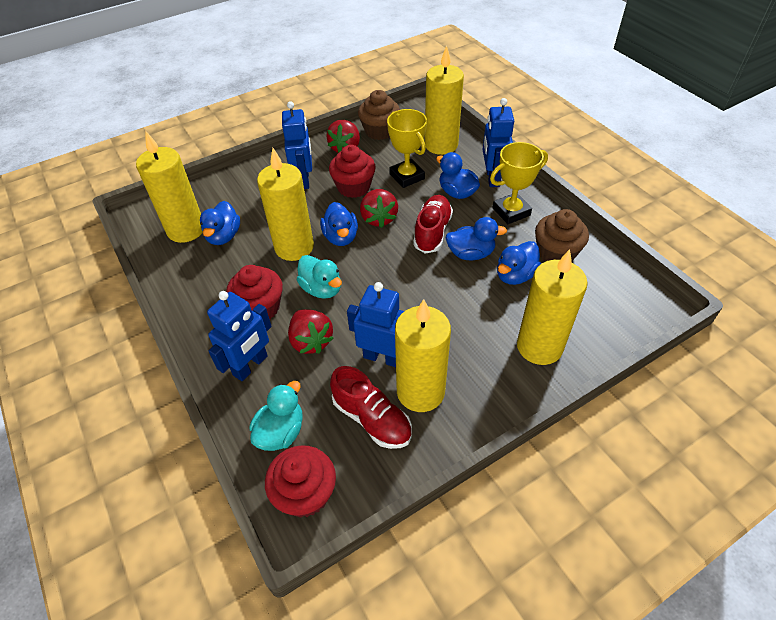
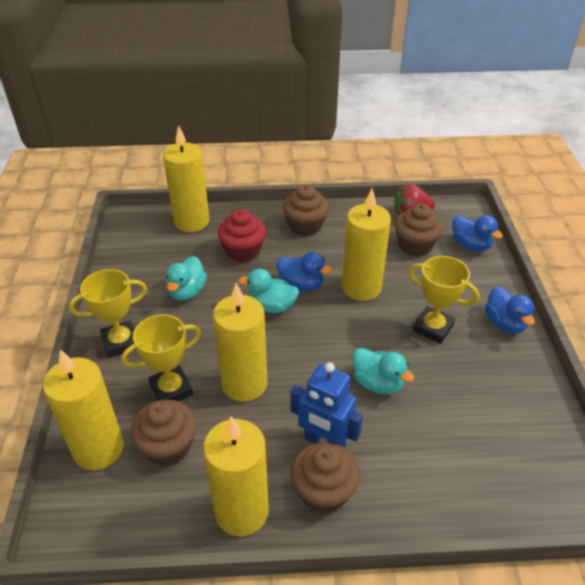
blue duck: 5 -> 3
blue robot: 4 -> 1
brown cupcake: 2 -> 4
red cupcake: 3 -> 1
red shoe: 2 -> 0
red strawberry: 3 -> 1
turquoise duck: 2 -> 3
yellow trophy: 2 -> 3

